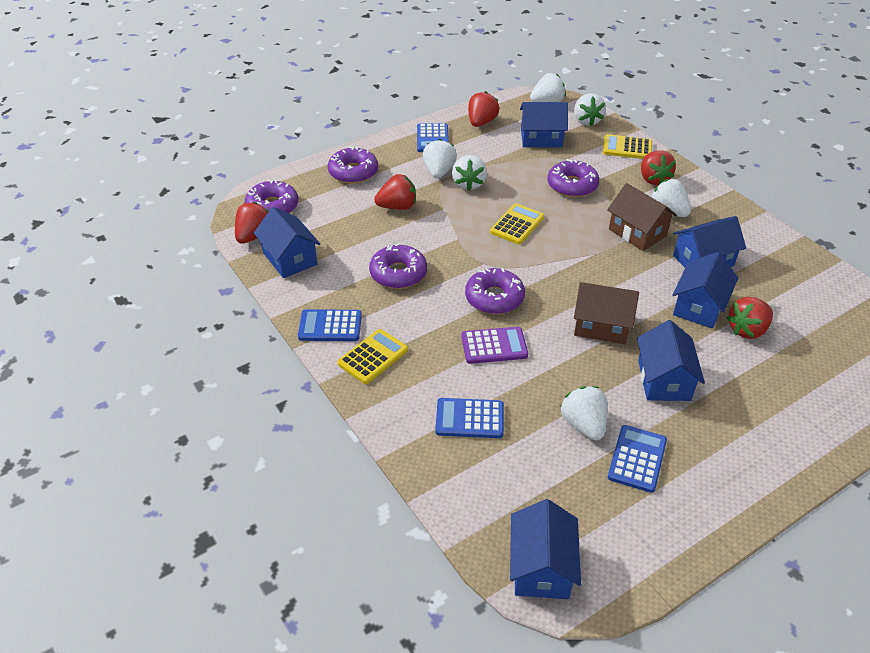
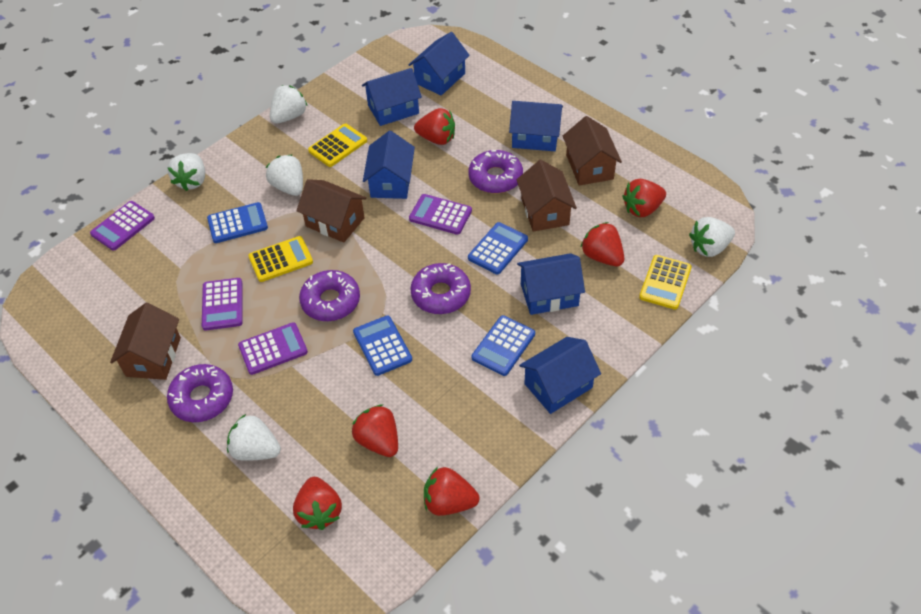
brown house: 2 -> 4
purple calculator: 1 -> 4
purple donut: 5 -> 4
red strawberry: 5 -> 6
white strawberry: 6 -> 5

